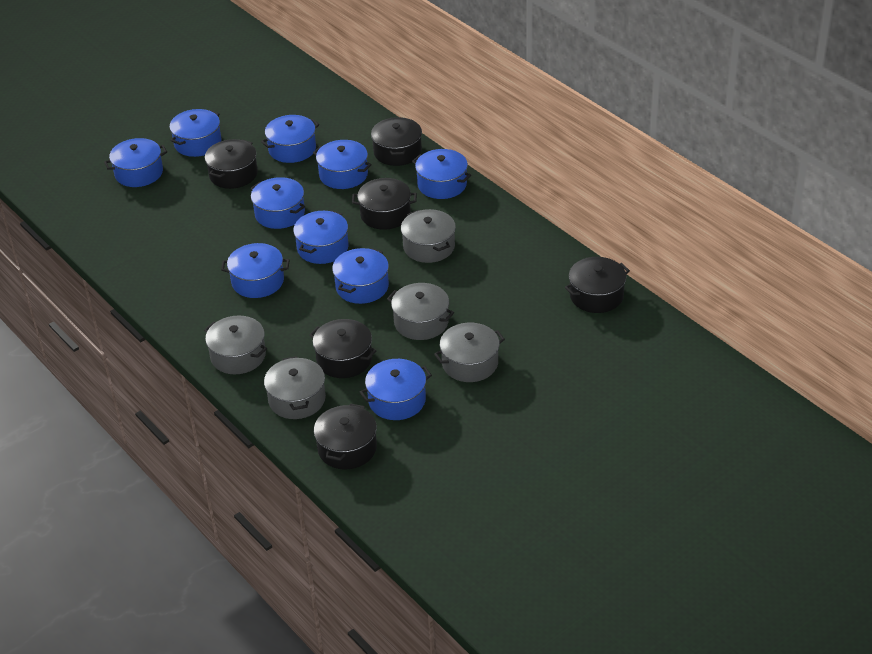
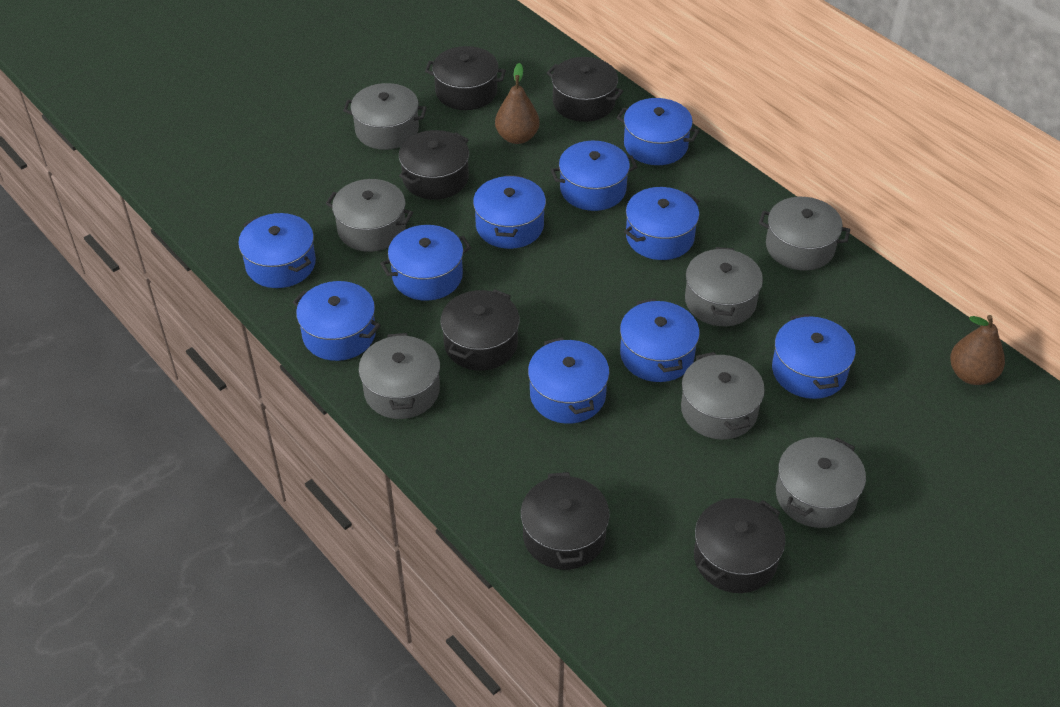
brown pear: 0 -> 2
grey pot: 5 -> 7

